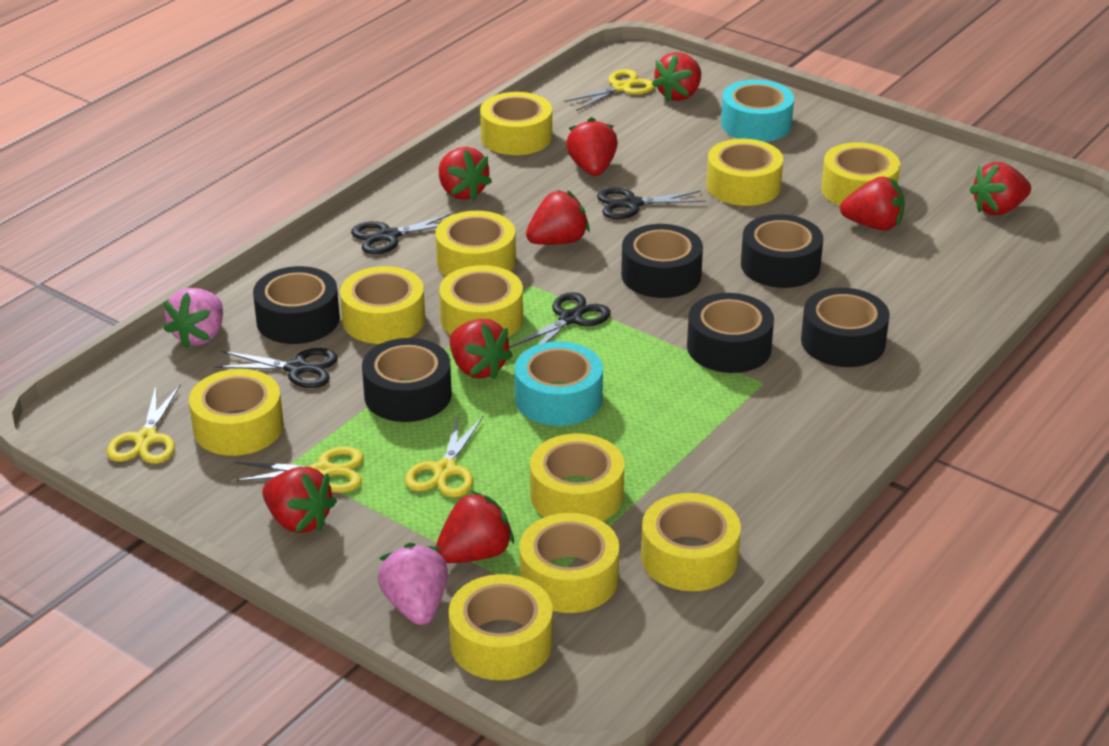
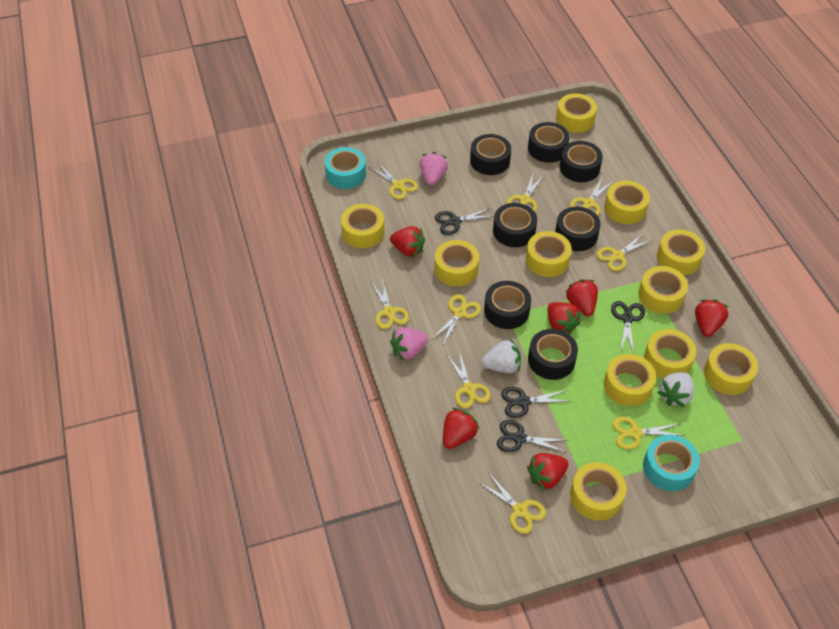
black tape: 6 -> 7
red strawberry: 9 -> 6
white strawberry: 0 -> 2
yellow scissors: 4 -> 9

